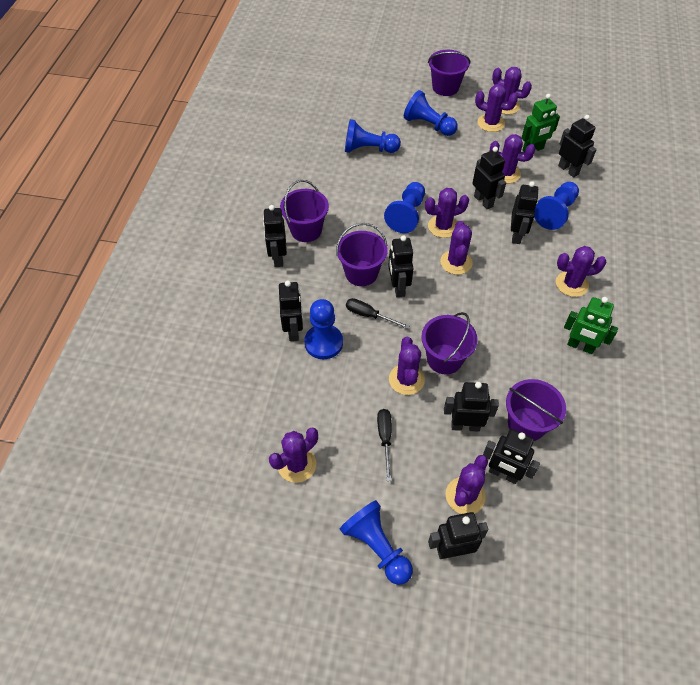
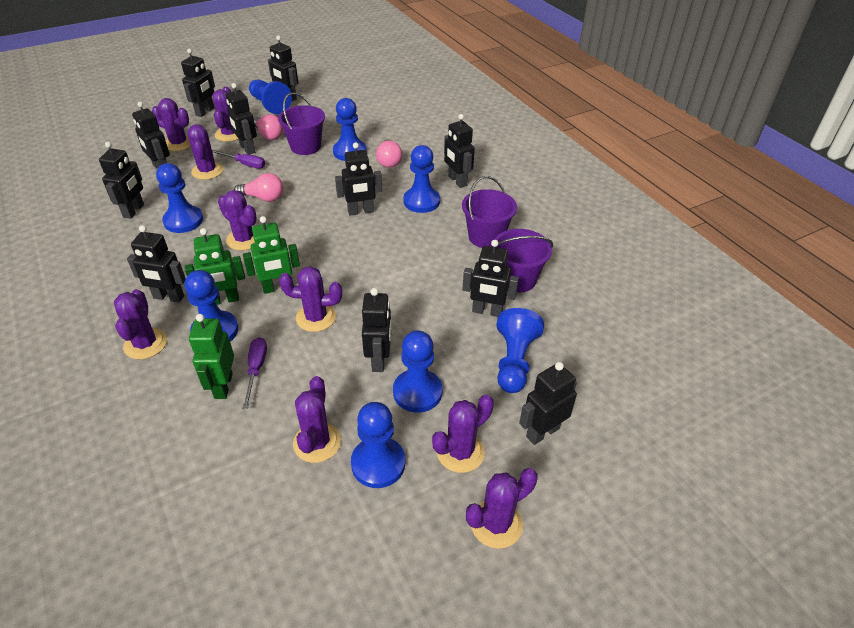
black robot: 9 -> 11
black screwdriver: 2 -> 0
blue pawn: 6 -> 8
green robot: 2 -> 3
pink light bulb: 0 -> 3
purple bucket: 5 -> 3
purple screwdriver: 0 -> 2

